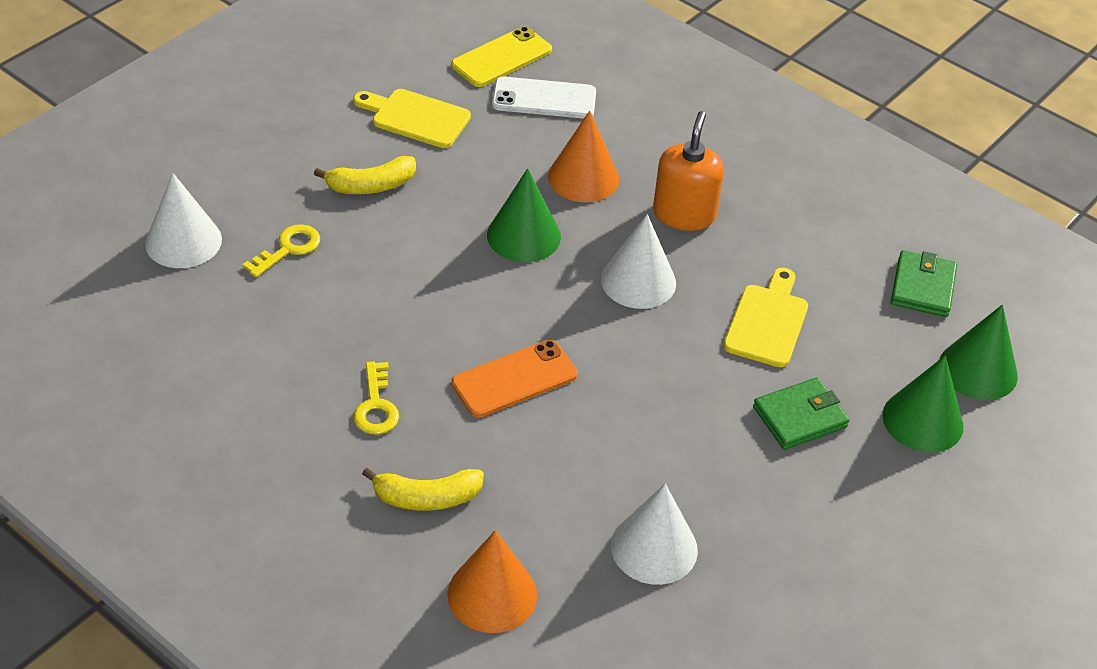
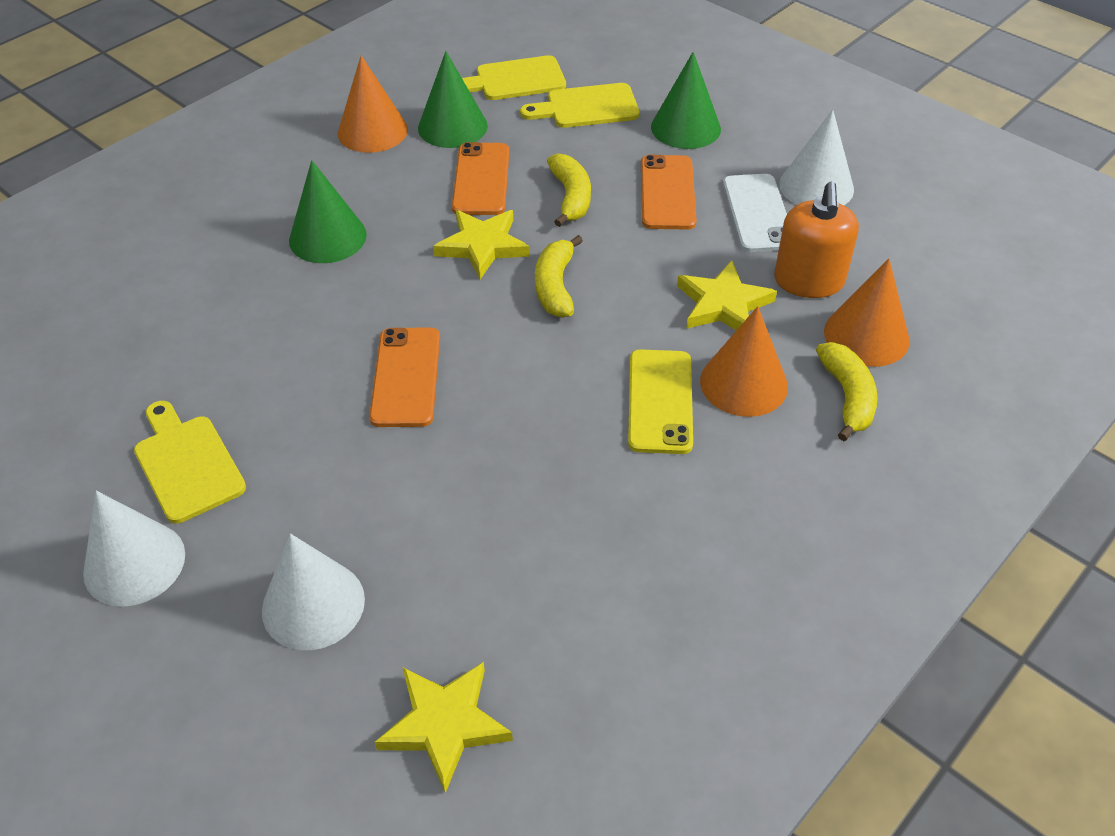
green wallet: 2 -> 0
orange cone: 2 -> 3
orange phone: 1 -> 3
yellow banana: 2 -> 3
yellow cutting board: 2 -> 3
yellow key: 2 -> 0
yellow star: 0 -> 3

